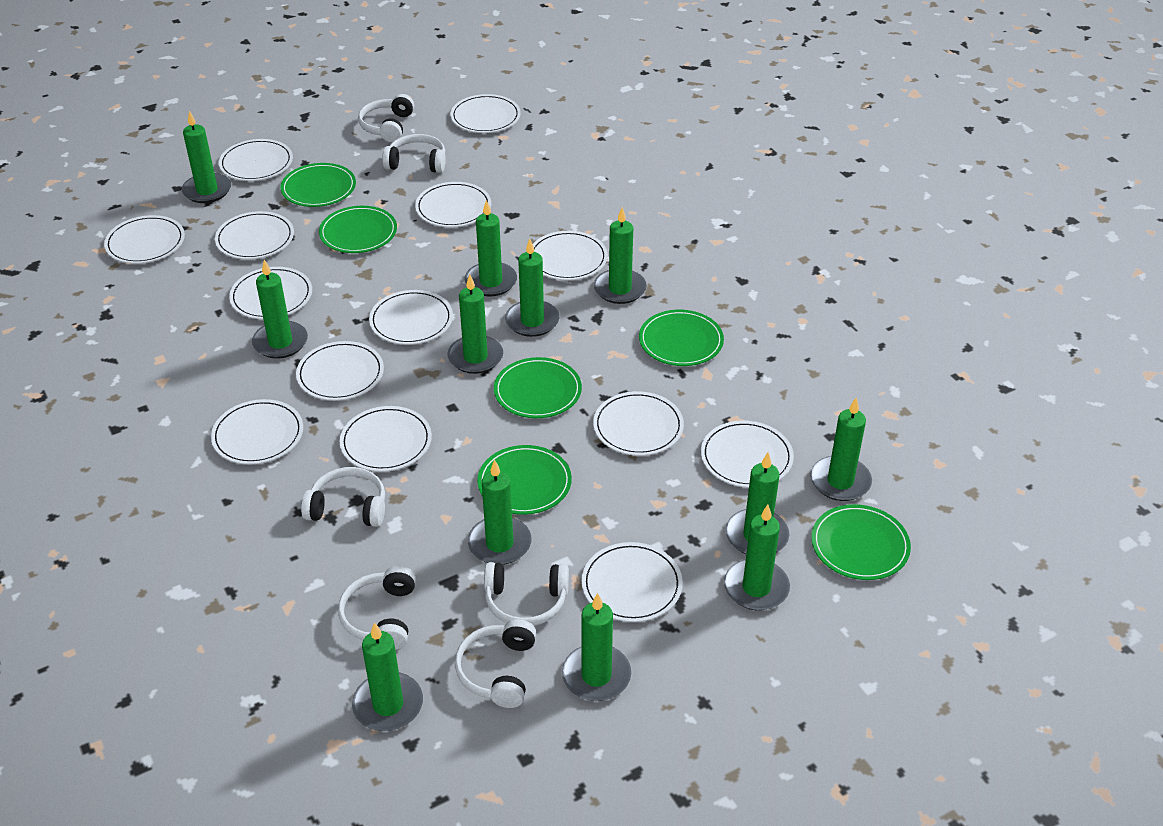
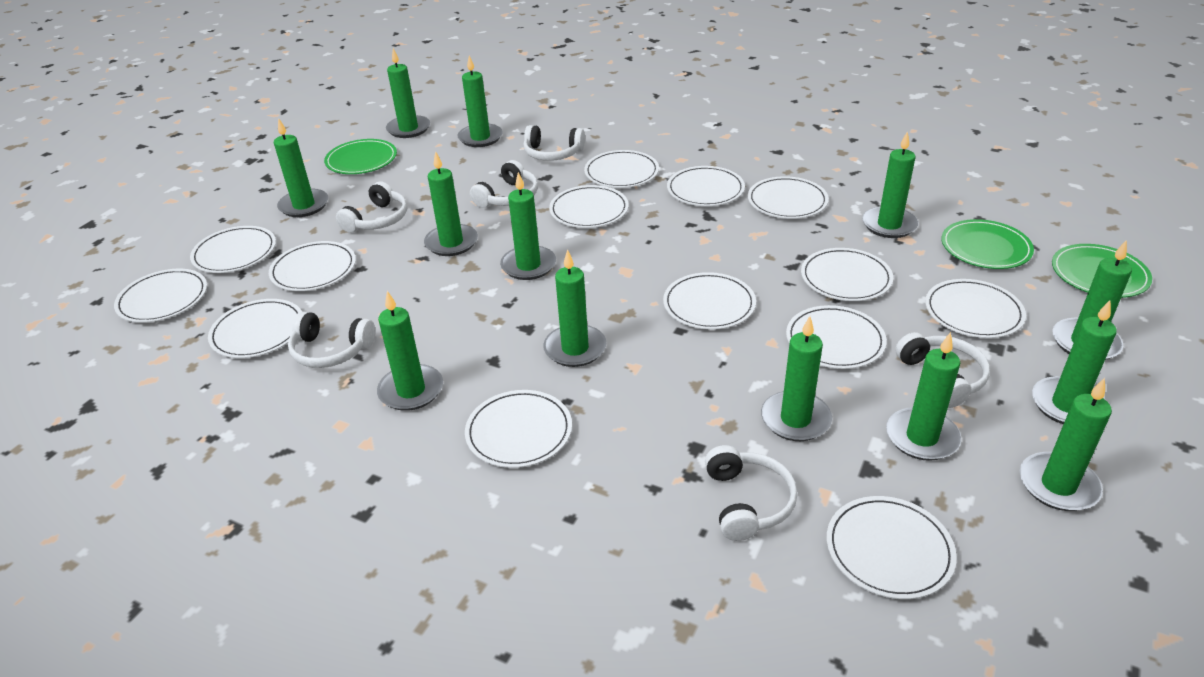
green candle: 12 -> 13
green plate: 6 -> 3

